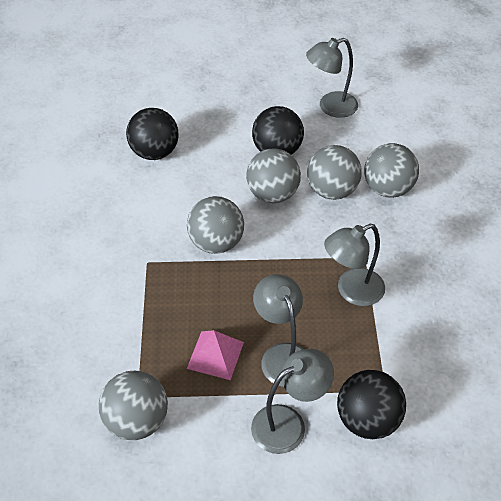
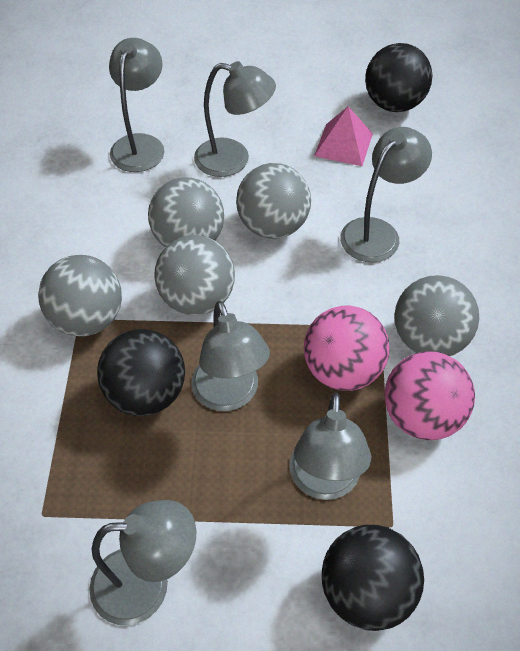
grey lamp: 4 -> 6
pink ball: 0 -> 2

